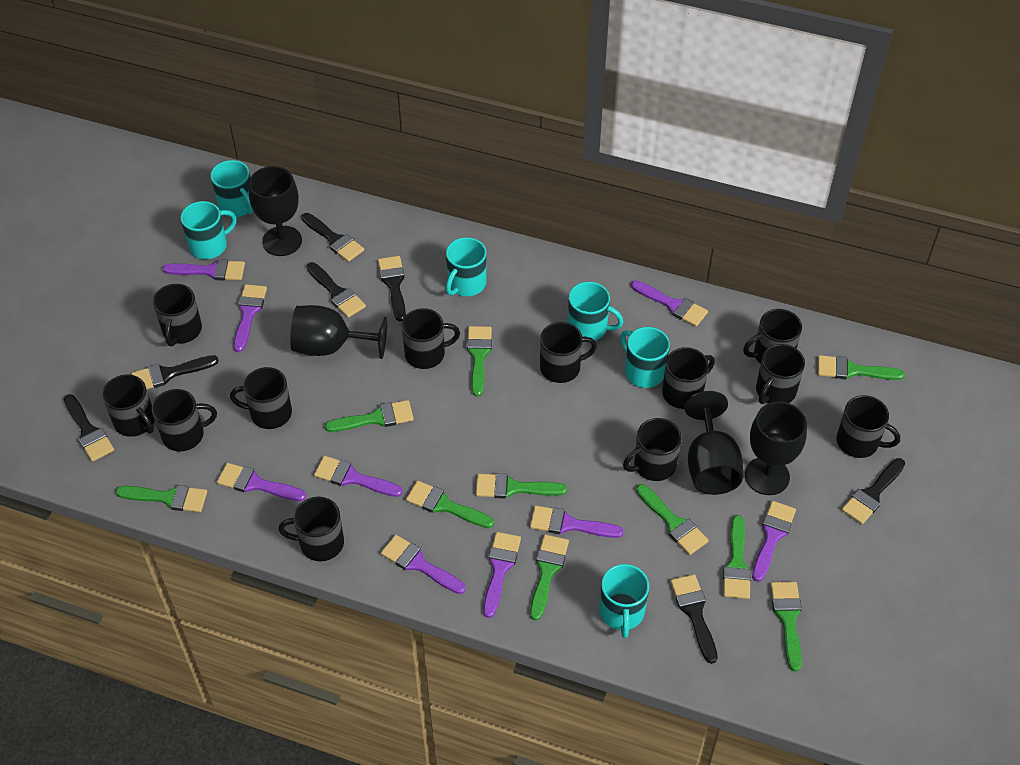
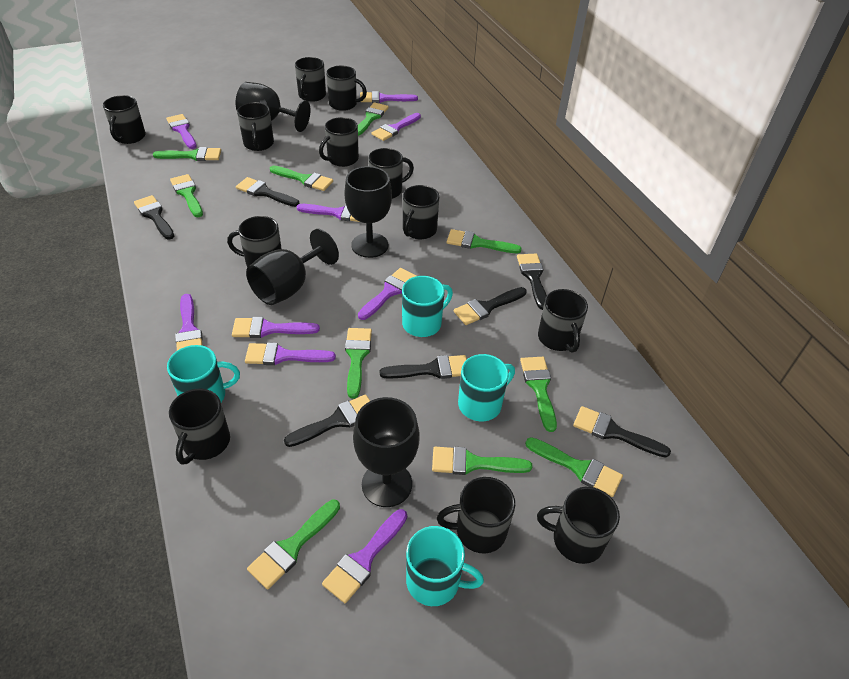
turquoise mug: 6 -> 4

